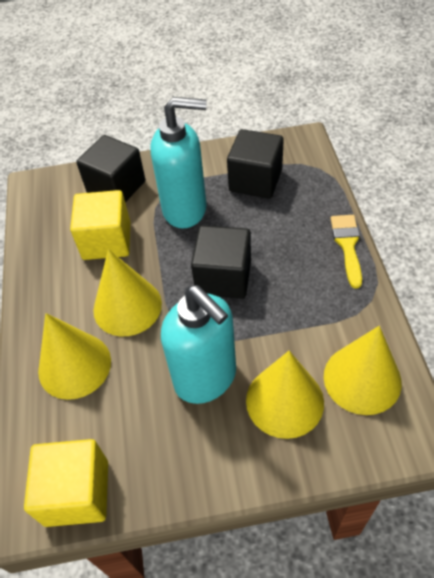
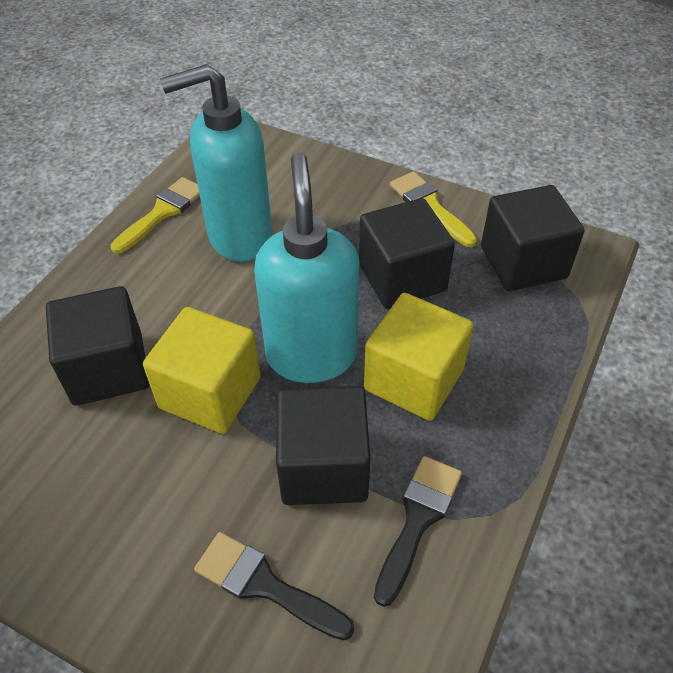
black brush: 0 -> 2
black cube: 3 -> 4
yellow brush: 1 -> 2
yellow cone: 4 -> 0

